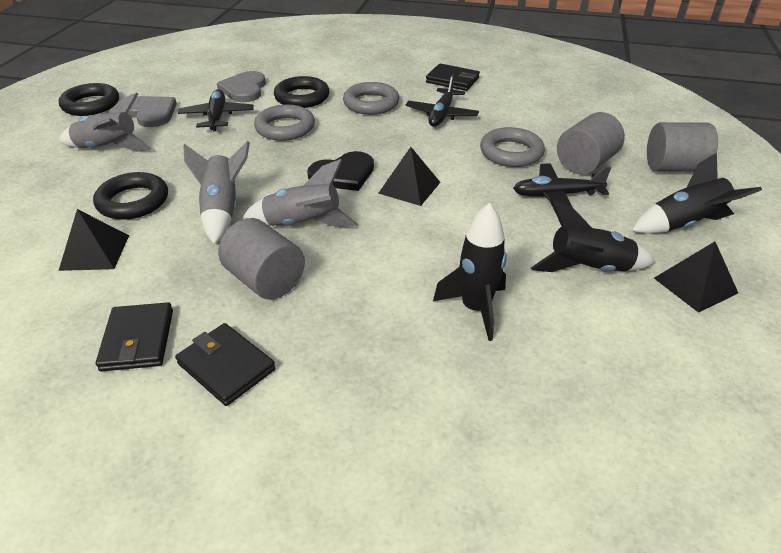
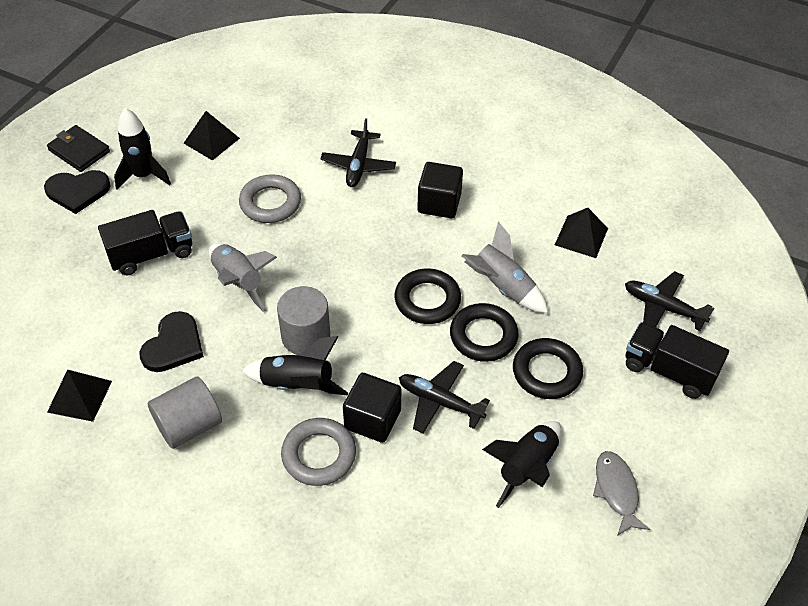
black cube: 0 -> 2
black heart: 1 -> 2
black truck: 0 -> 2
black wallet: 3 -> 1
grey cylinder: 3 -> 2
grey fish: 0 -> 1
grey heart: 2 -> 0
grey ring: 3 -> 2
grey rocket: 3 -> 2

